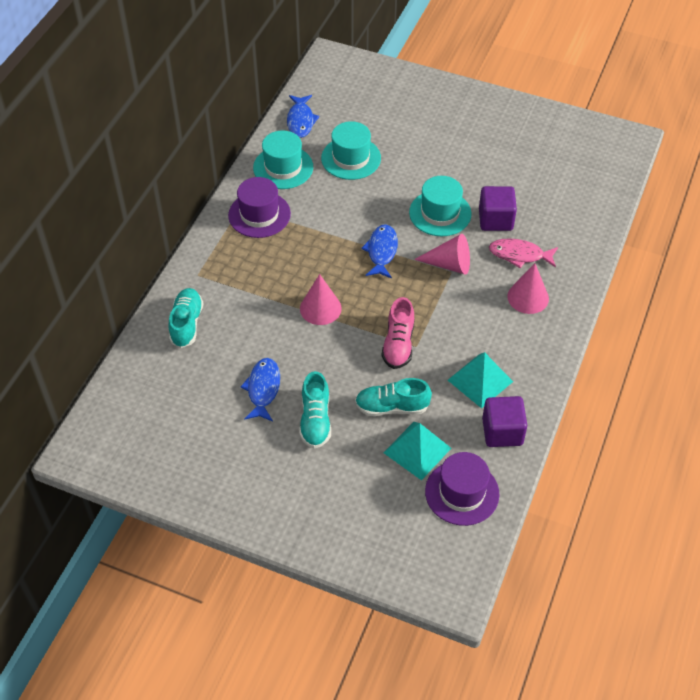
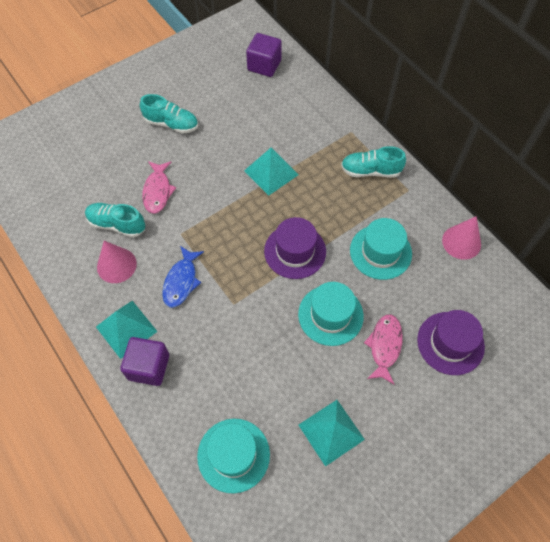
blue fish: 3 -> 1
pink cone: 3 -> 2
pink fish: 1 -> 2
pink shoe: 1 -> 0
turquoise pyramid: 2 -> 3

